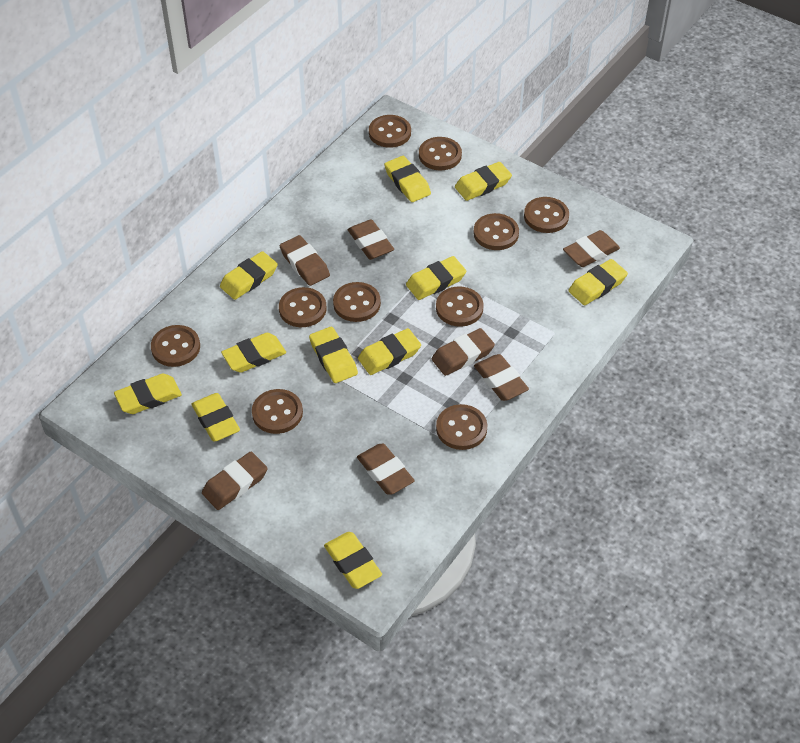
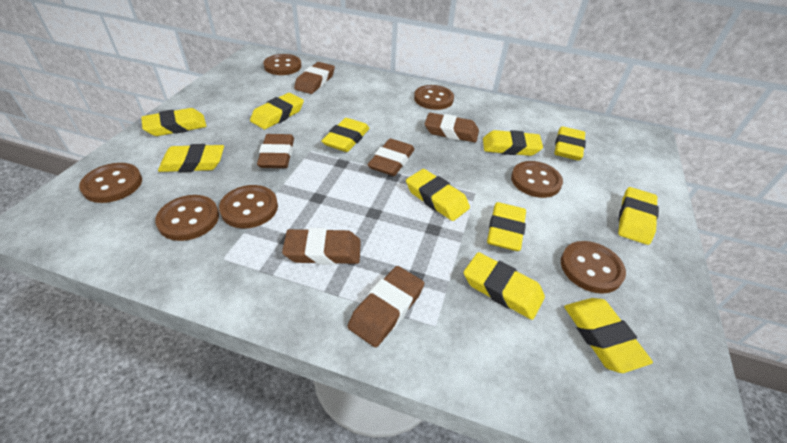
brown button: 10 -> 7
brown eraser: 7 -> 6

